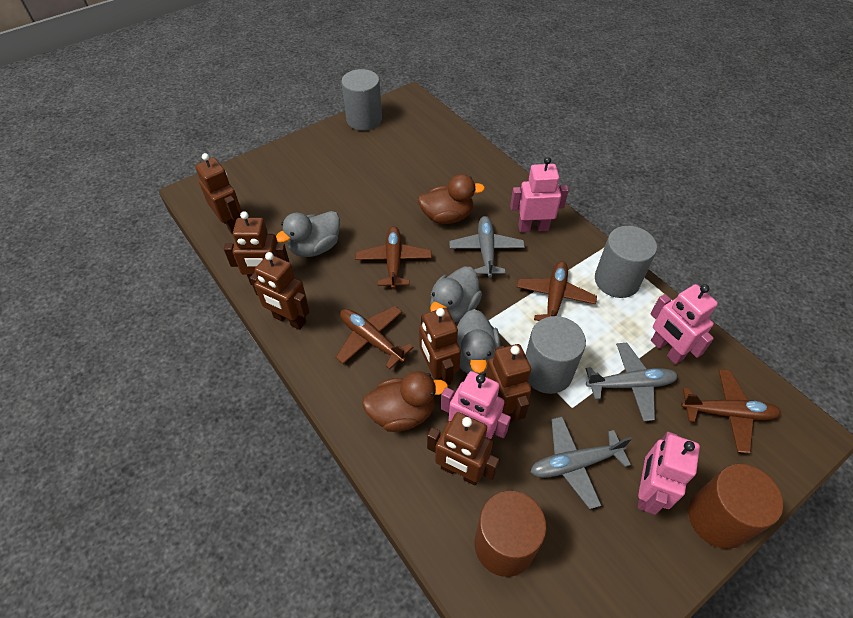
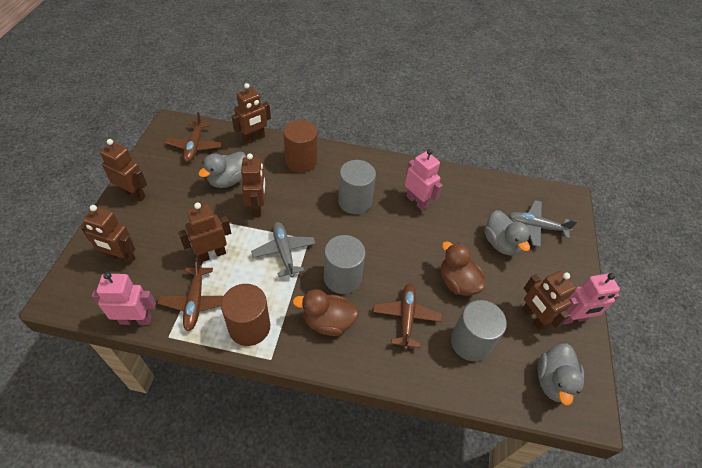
brown plane: 4 -> 3
grey plane: 3 -> 2
pink robot: 4 -> 3

